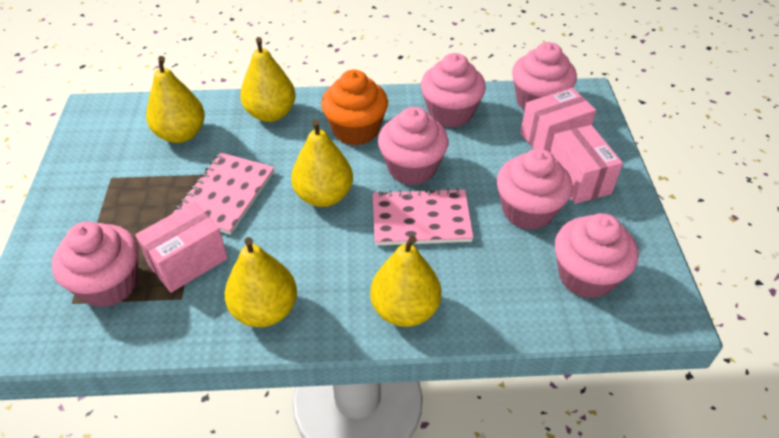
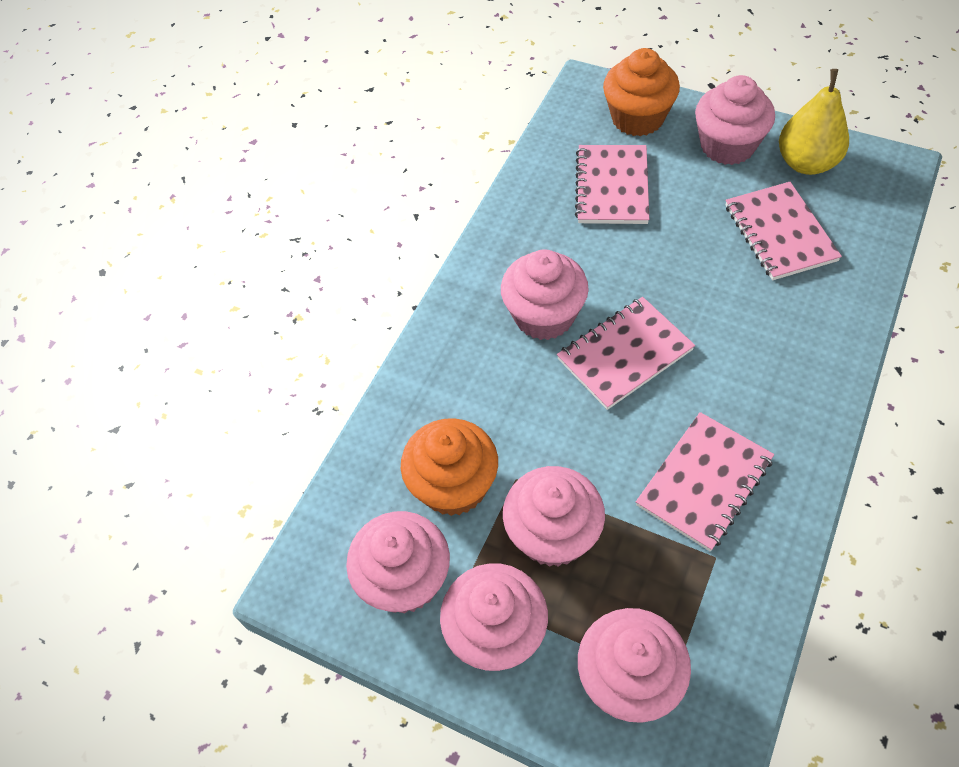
orange cupcake: 1 -> 2
pink box: 3 -> 0
pink notebook: 2 -> 4
yellow pear: 5 -> 1

